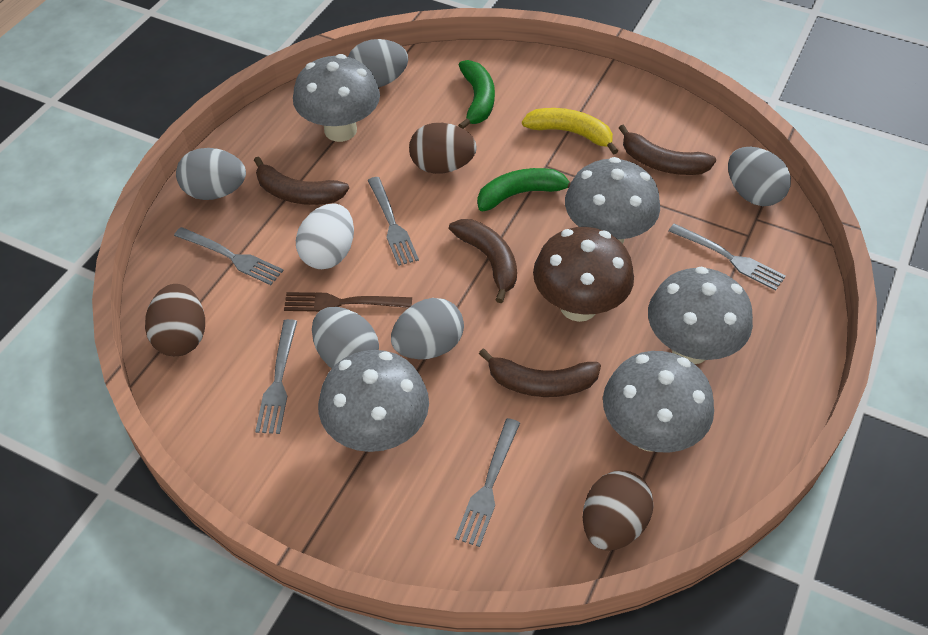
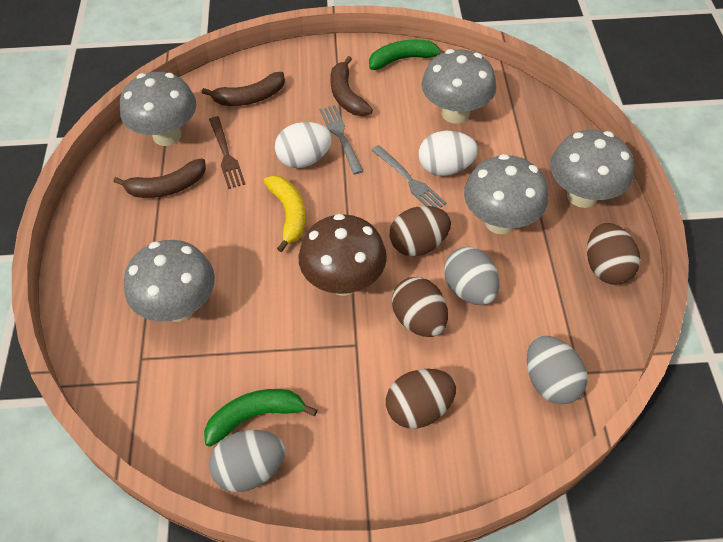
brown banana: 4 -> 3
brown egg: 3 -> 4
grey egg: 5 -> 3
grey fork: 5 -> 2
white egg: 1 -> 2

